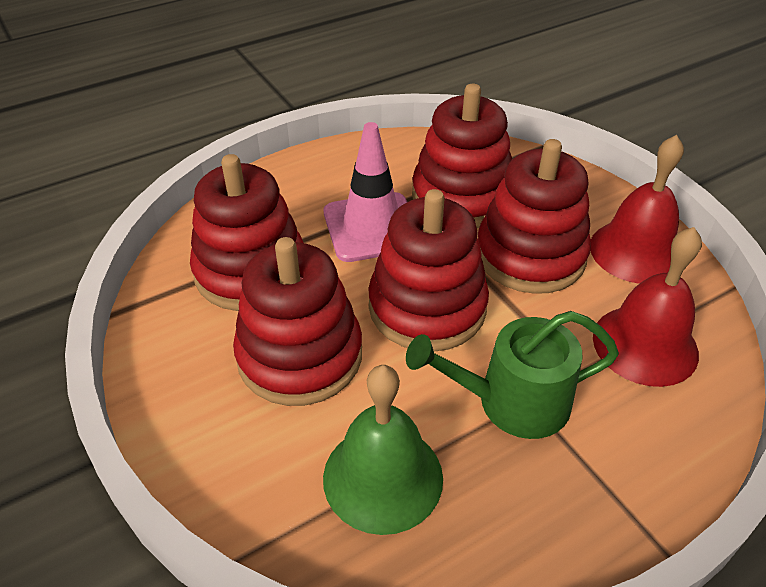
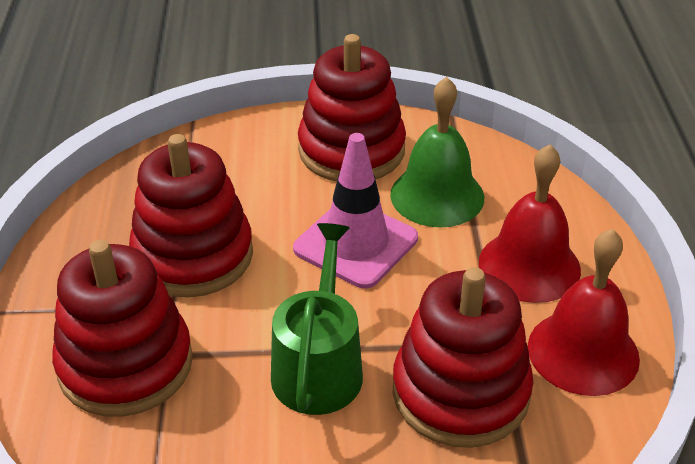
red stacking toy: 5 -> 4

